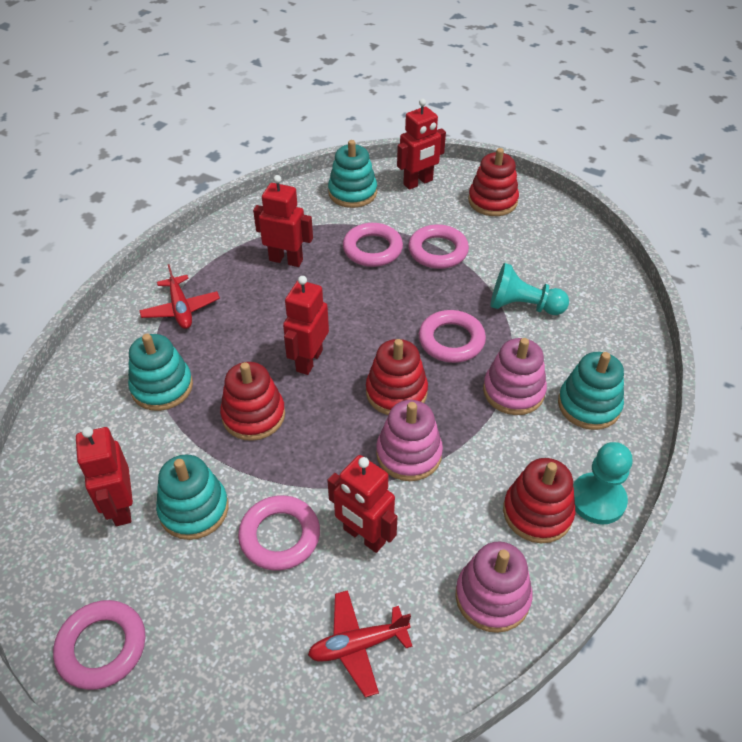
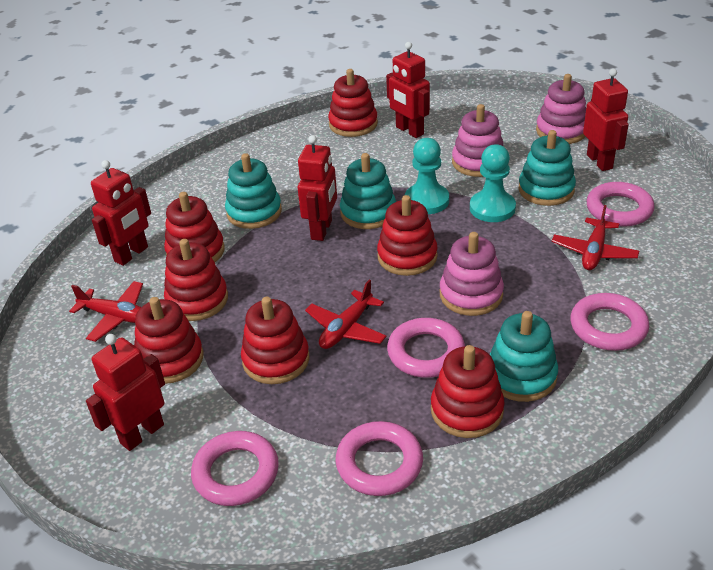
red plane: 2 -> 3
red stacking toy: 4 -> 7

